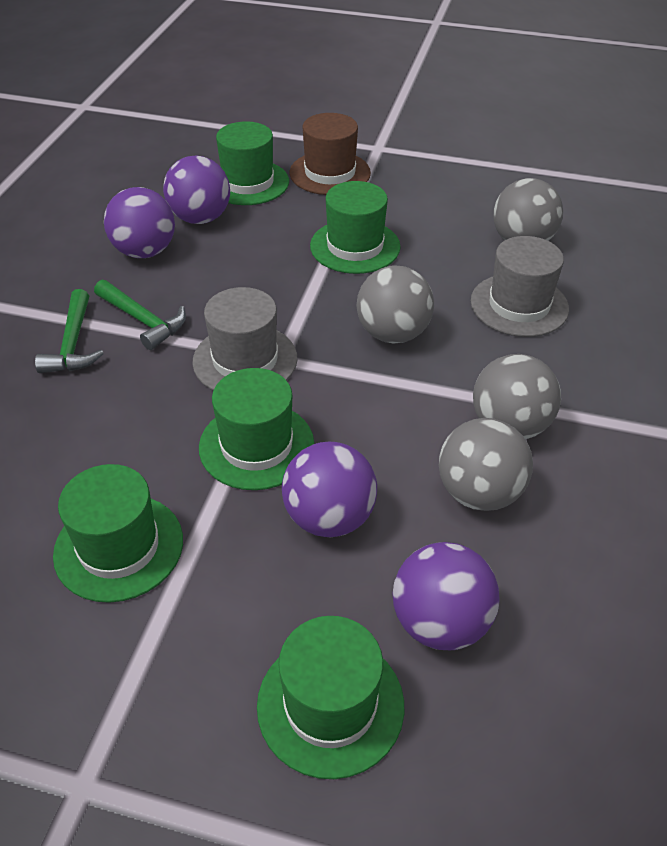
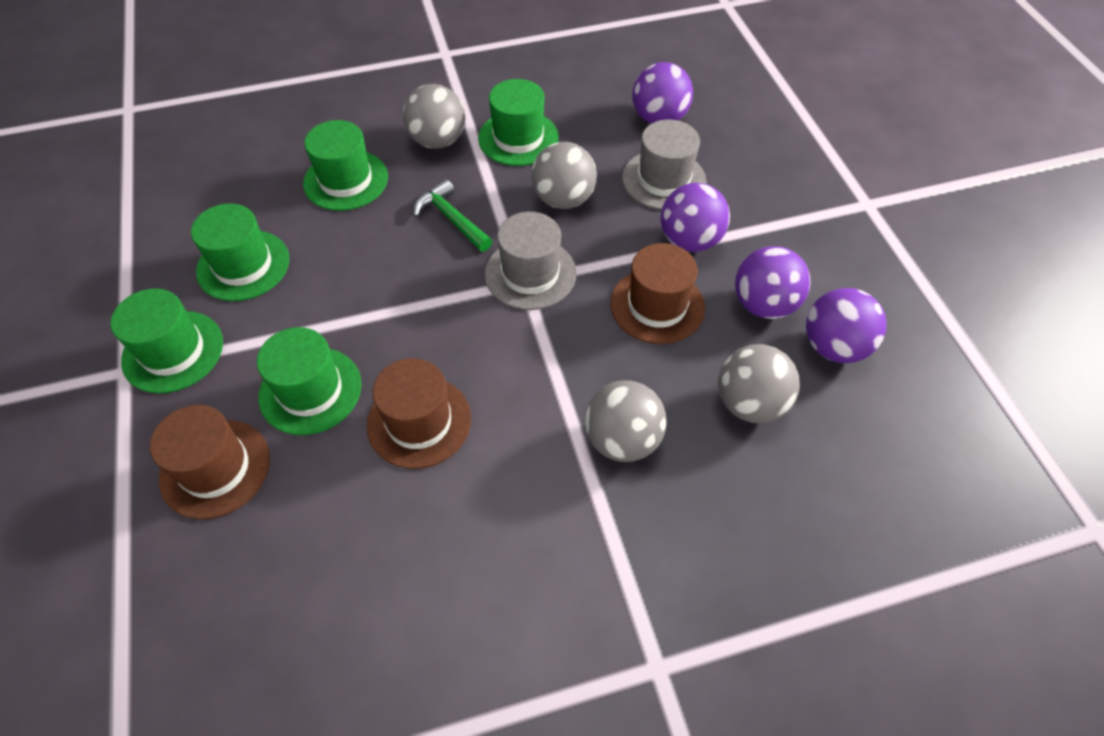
brown hat: 1 -> 3
green hammer: 2 -> 1

